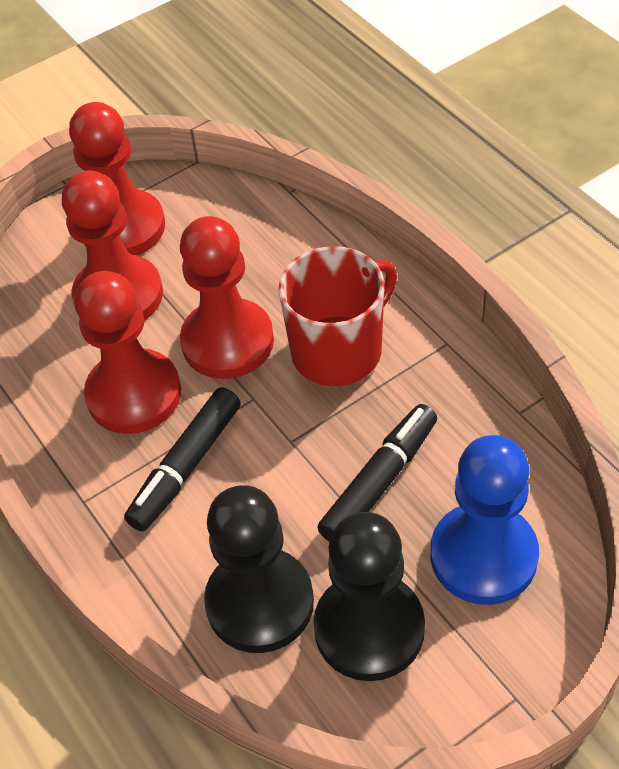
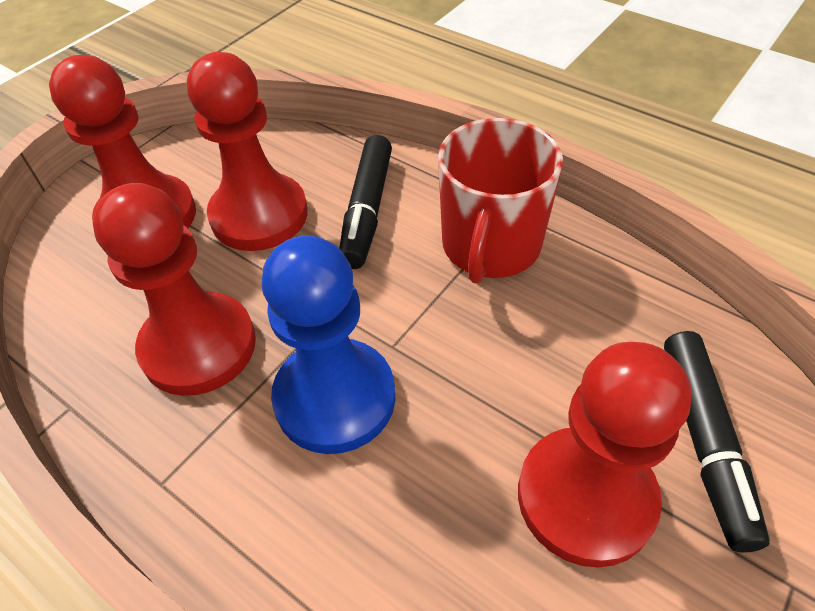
black pawn: 2 -> 0

